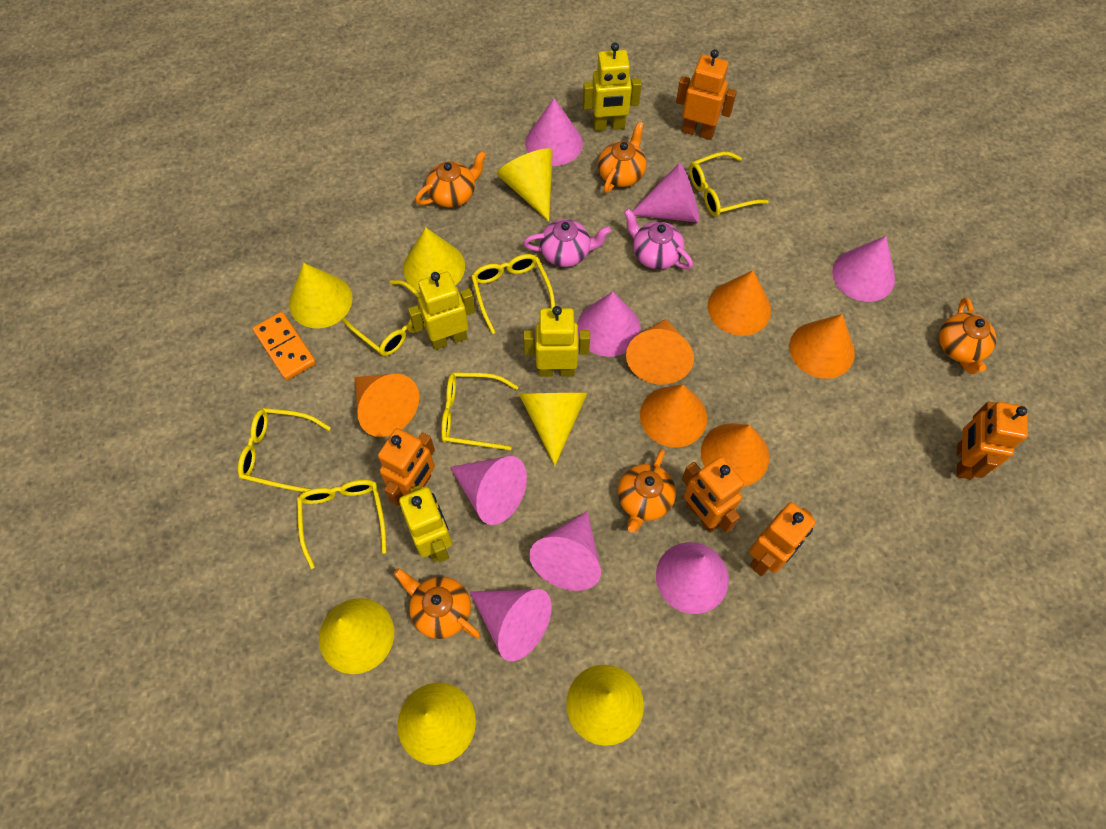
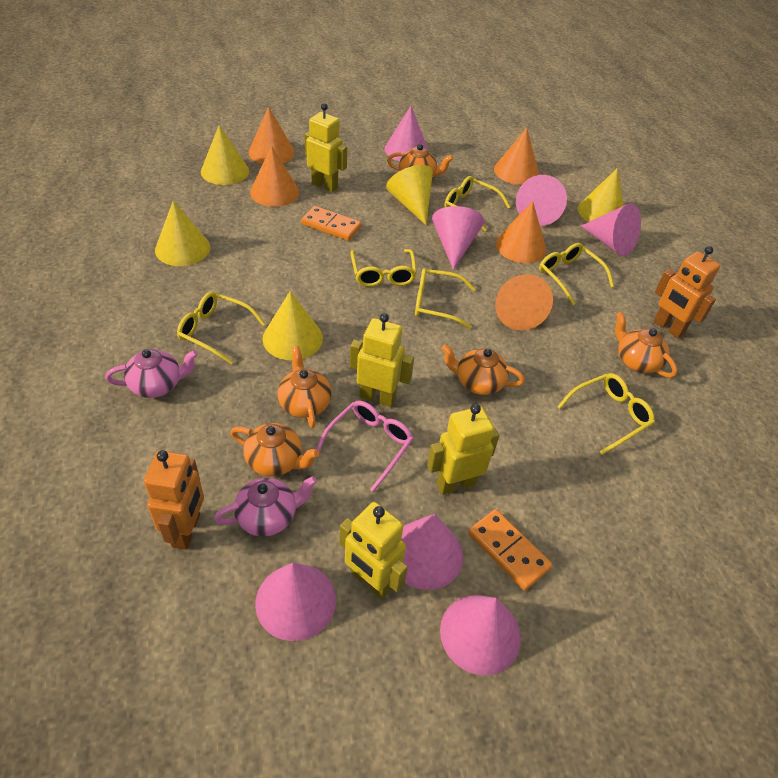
orange cone: 6 -> 5
orange domino: 1 -> 2
orange robot: 5 -> 2
pink cone: 8 -> 7
pink glasses: 0 -> 1
yellow cone: 7 -> 5

